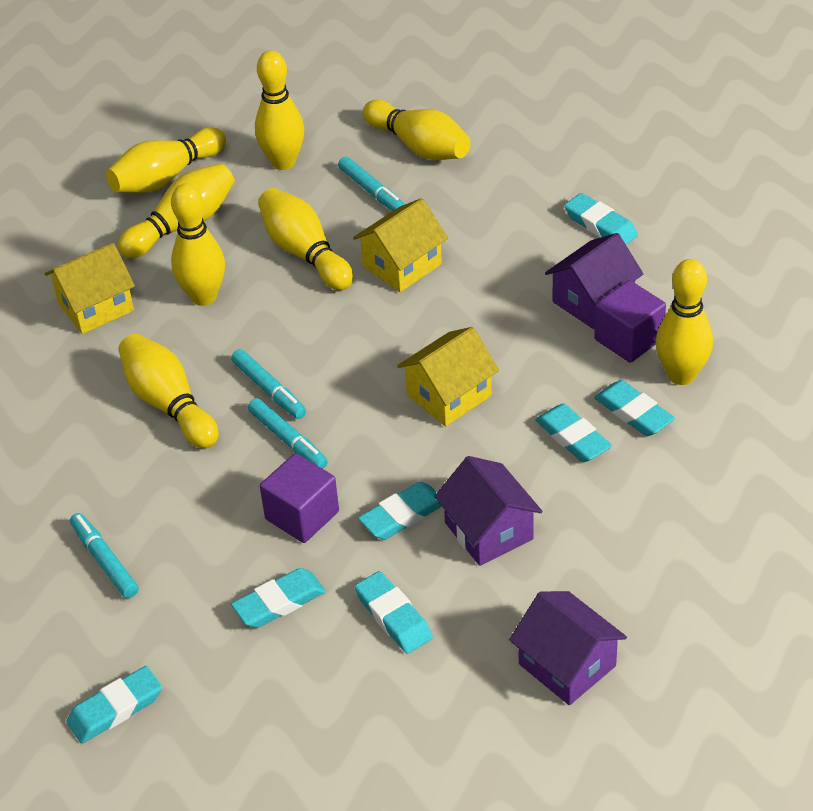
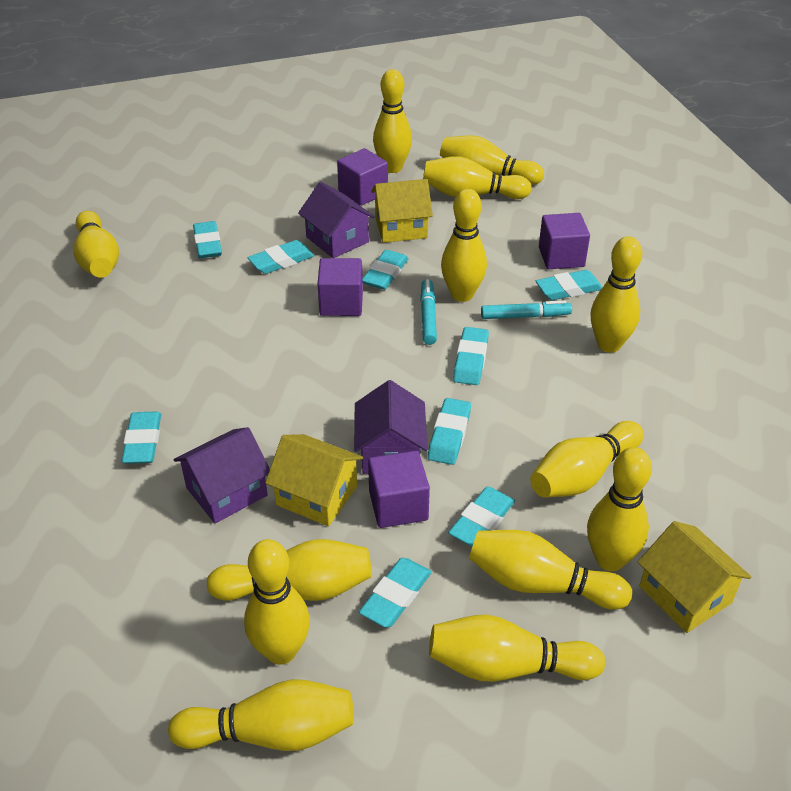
purple cube: 2 -> 4
turquoise eraser: 7 -> 9
turquoise marker: 4 -> 2
yellow bowling pin: 8 -> 13

